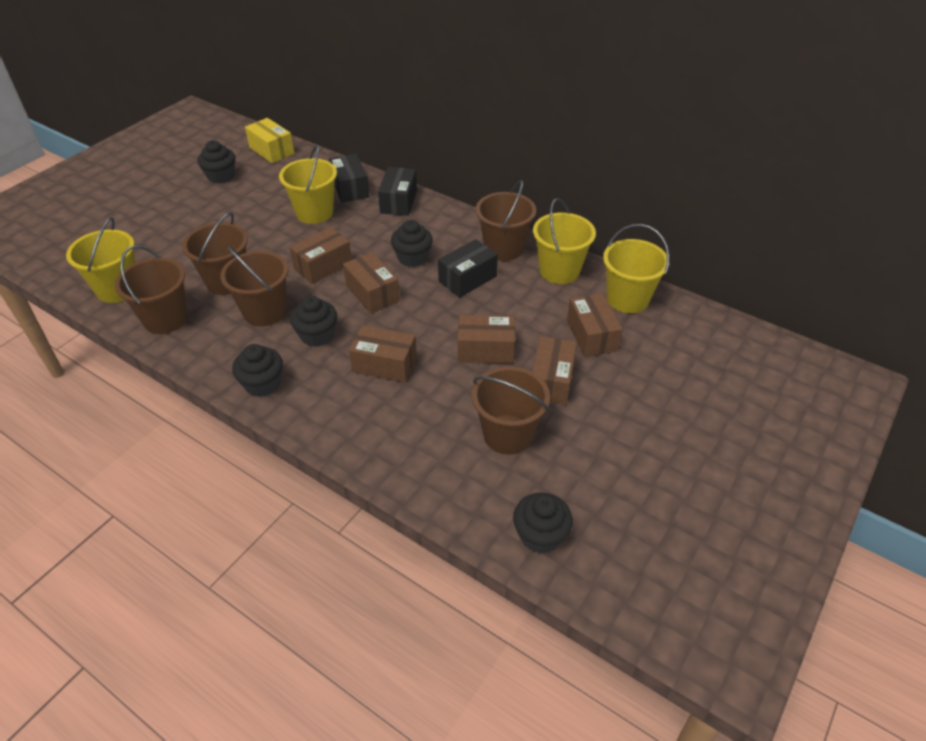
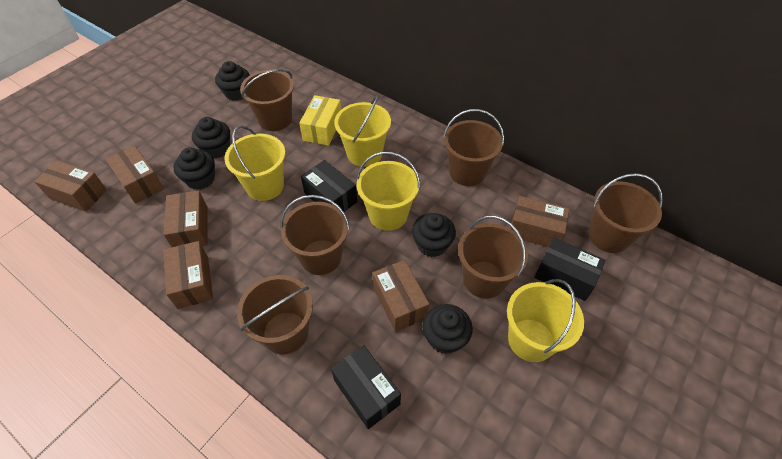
brown bucket: 5 -> 6

